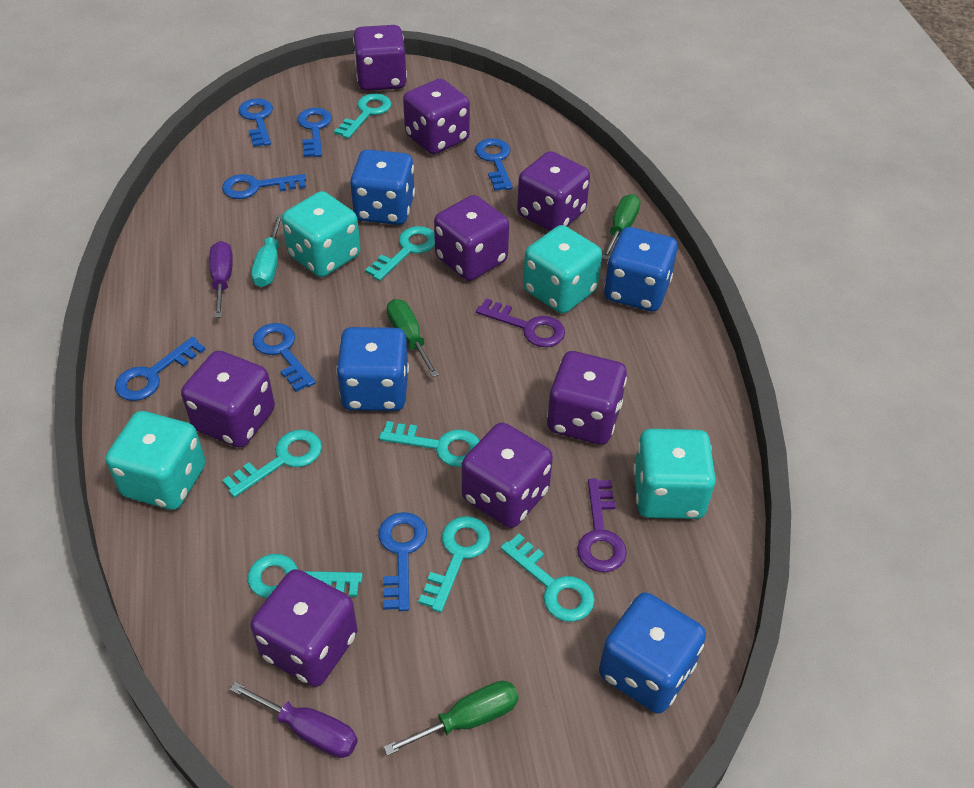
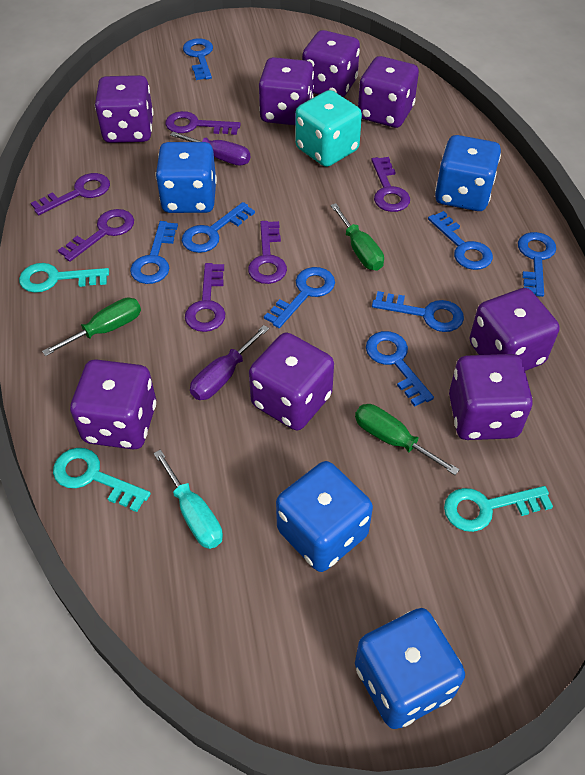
blue key: 7 -> 8
purple key: 2 -> 6
turquoise dice: 4 -> 1
turquoise key: 7 -> 3

